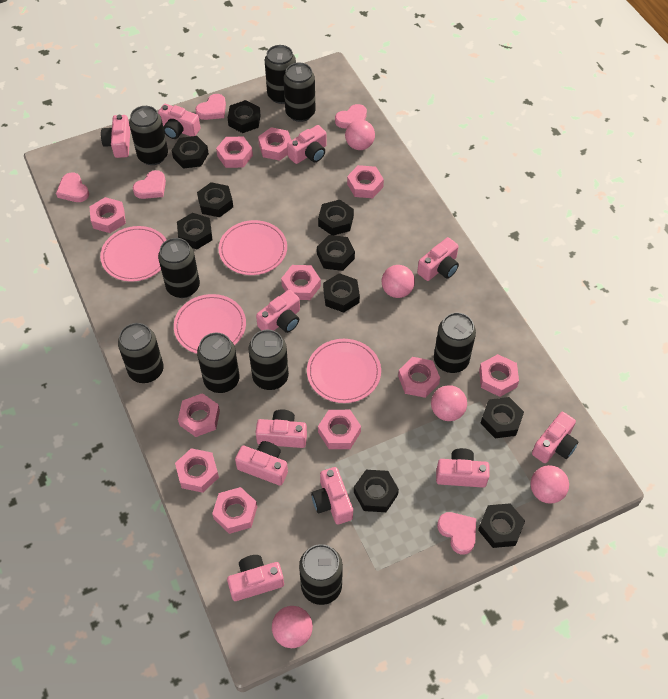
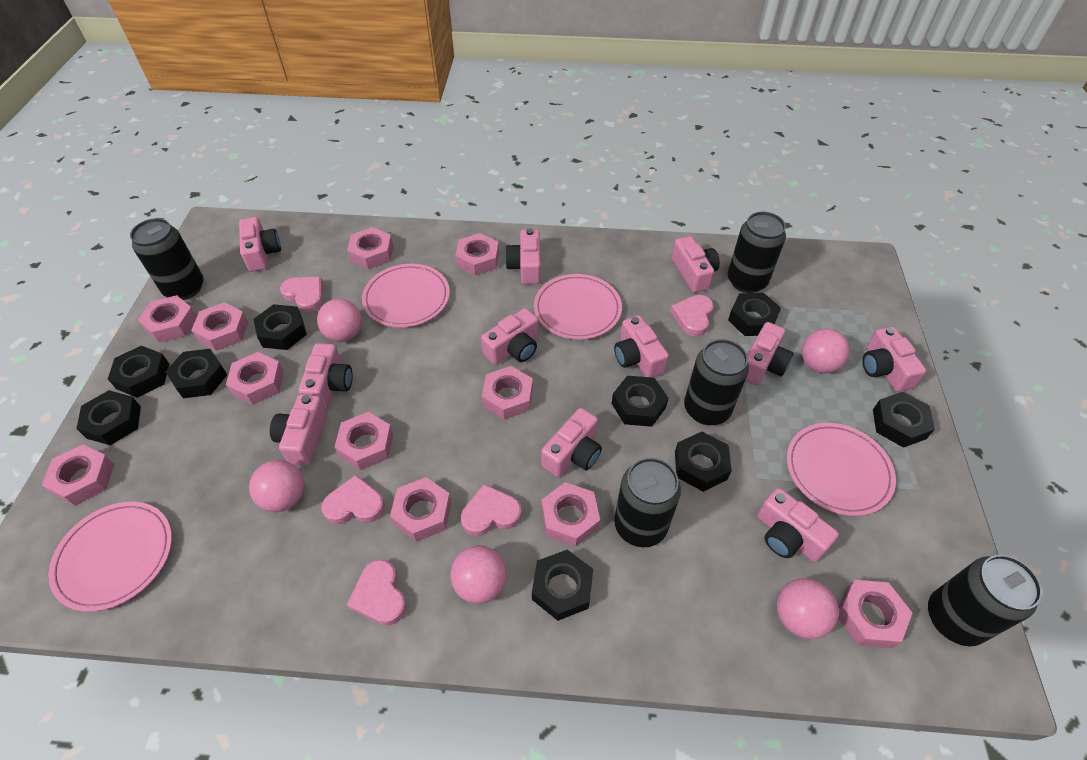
black can: 9 -> 5
black nut: 10 -> 9

